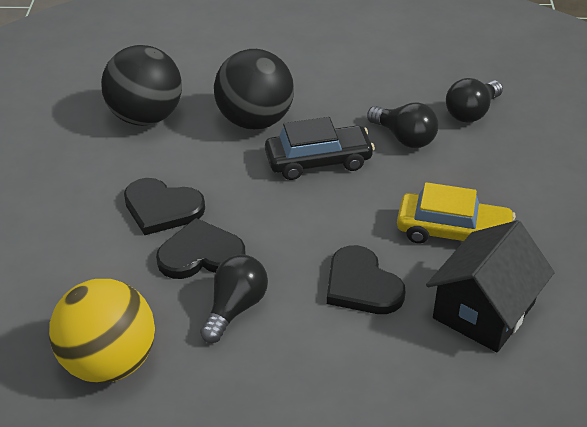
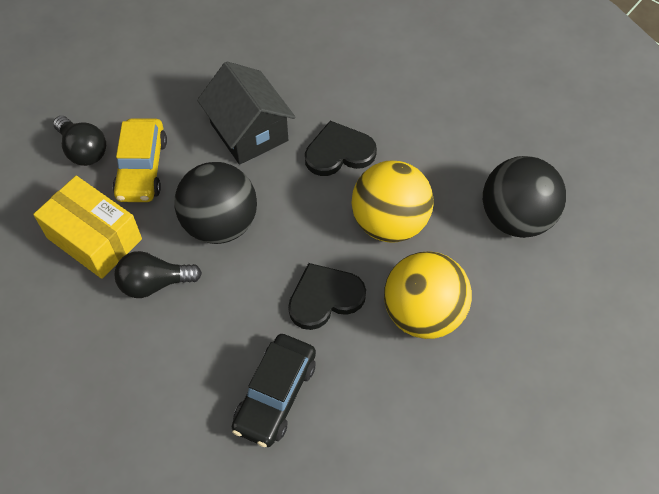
black heart: 3 -> 2
black light bulb: 3 -> 2
yellow ball: 1 -> 2
yellow box: 0 -> 1

